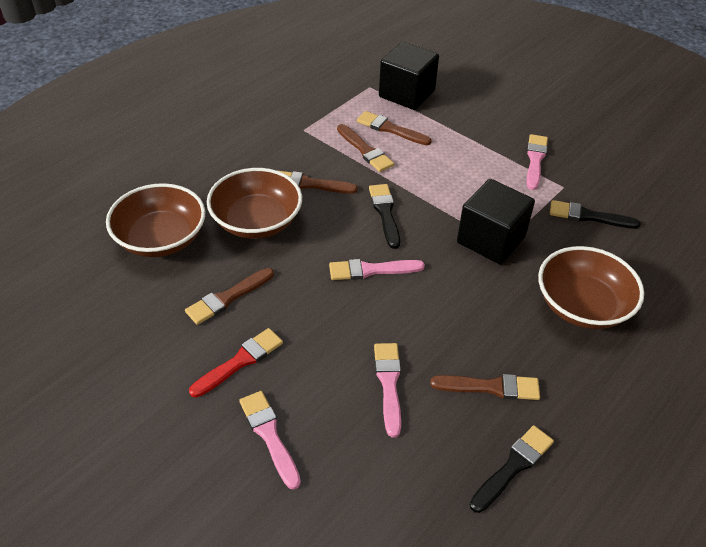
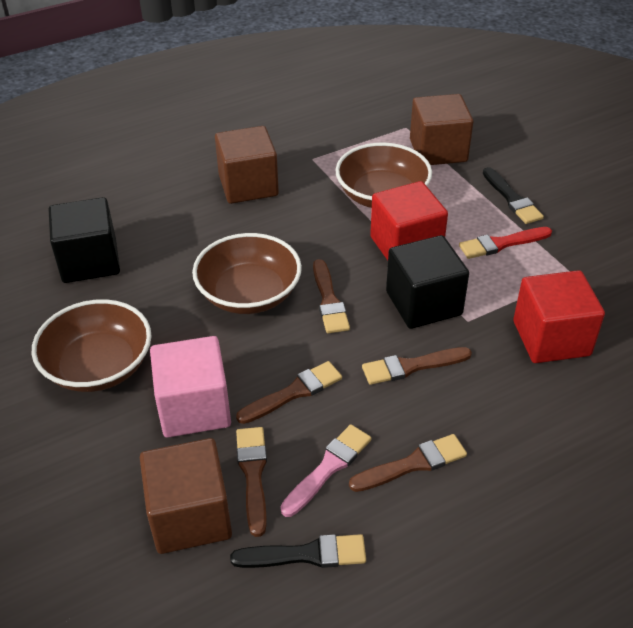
black brush: 3 -> 2
brown cube: 0 -> 3
pink brush: 4 -> 1
pink cube: 0 -> 1
red cube: 0 -> 2

